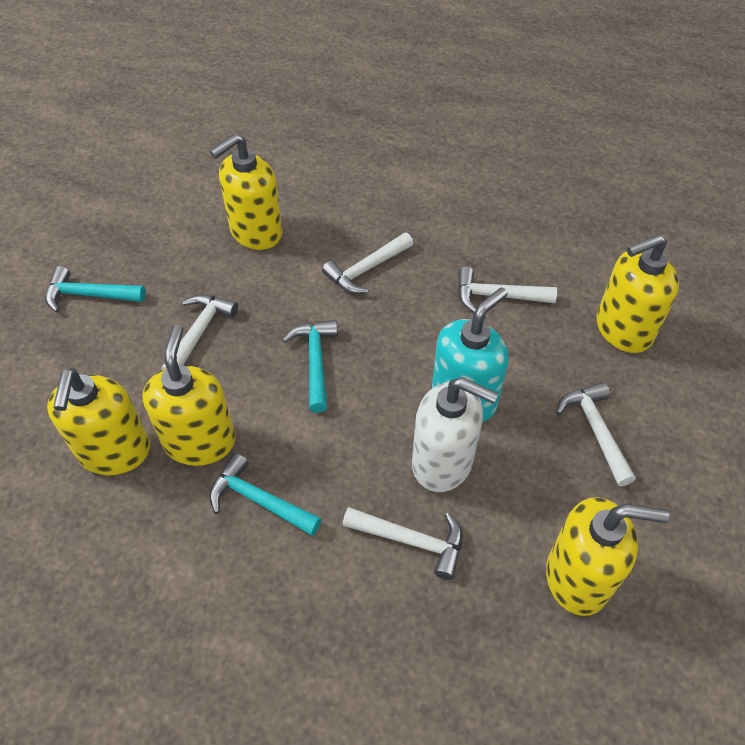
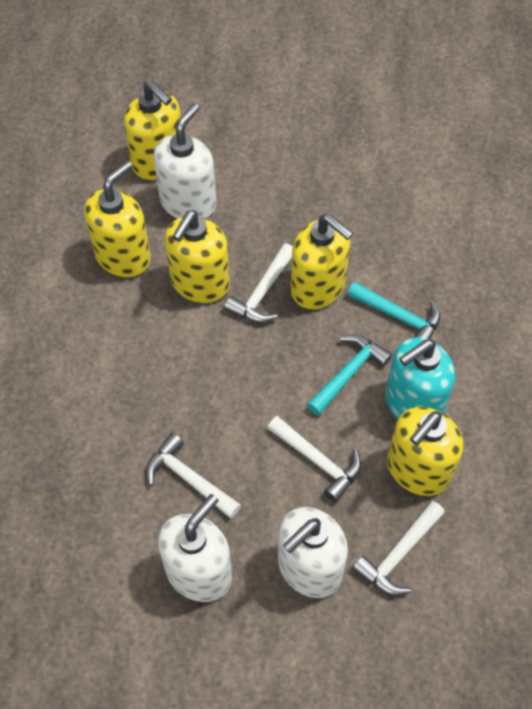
turquoise hammer: 3 -> 2
white hammer: 5 -> 4
white soap dispenser: 1 -> 3

